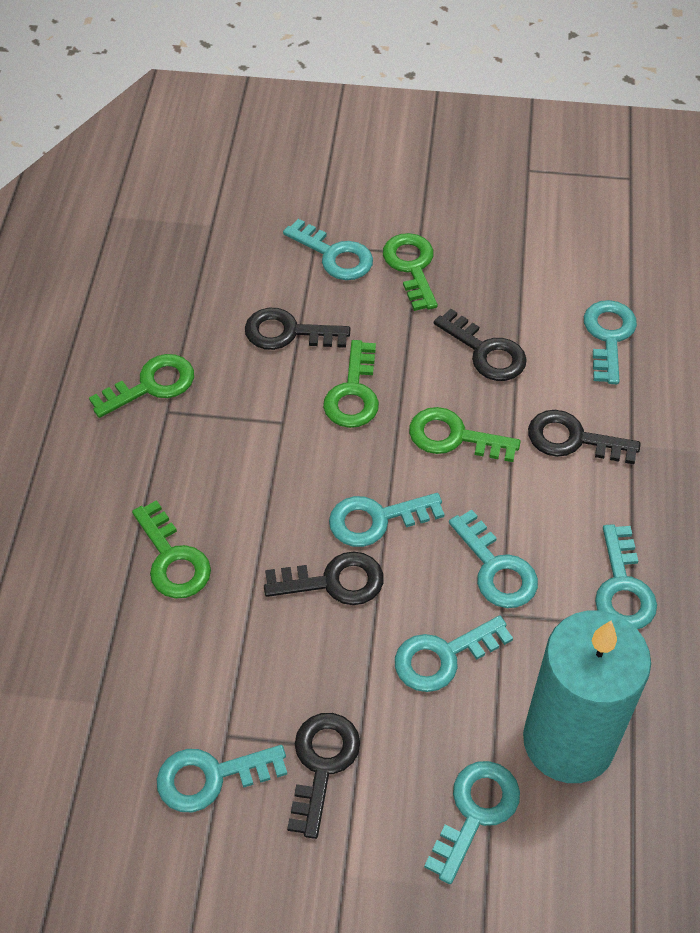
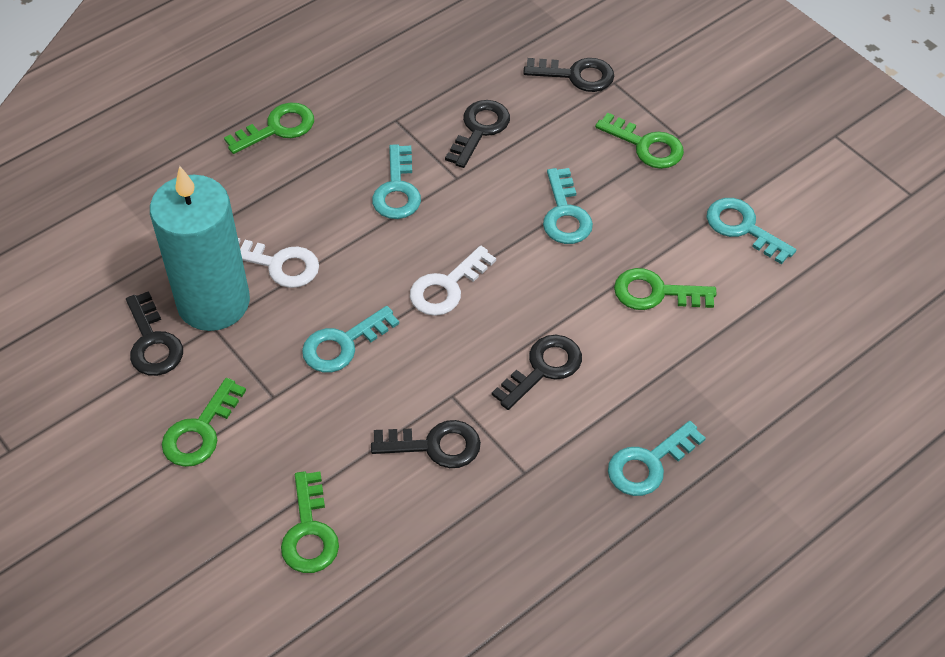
turquoise key: 8 -> 5
white key: 0 -> 2

